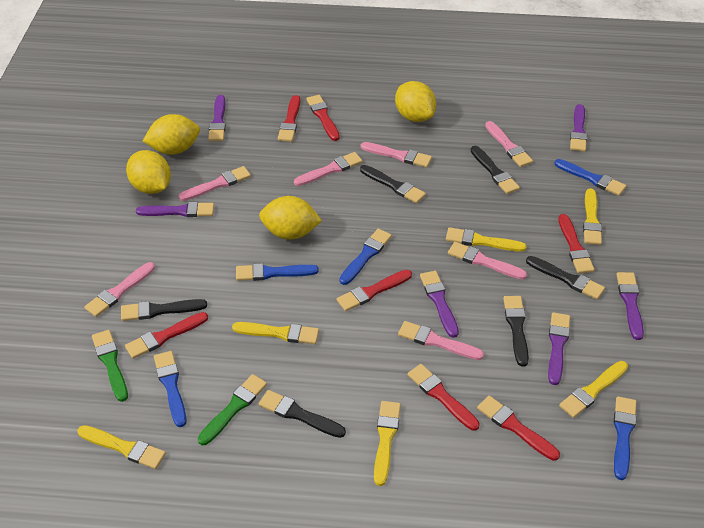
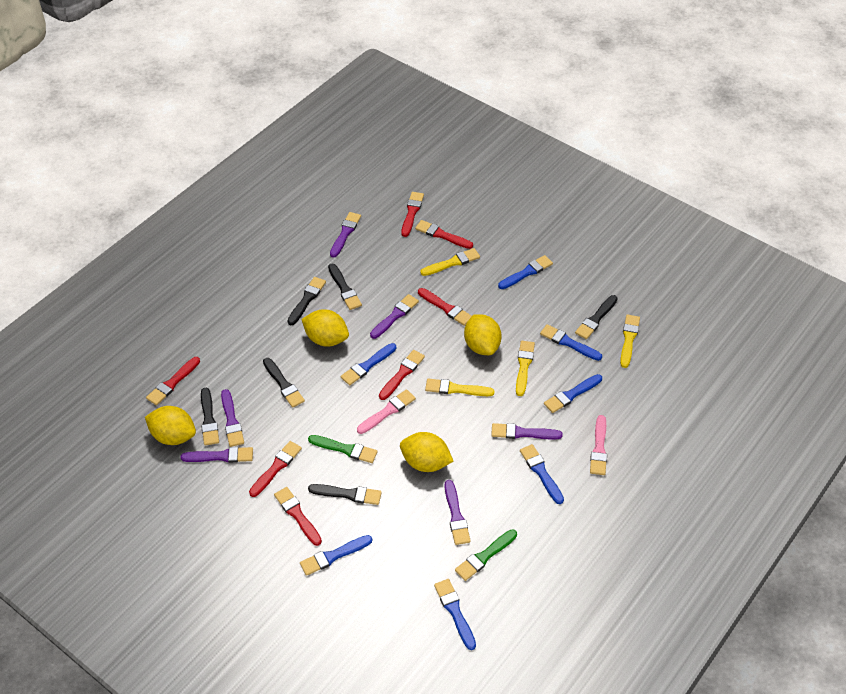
blue brush: 5 -> 7
pink brush: 7 -> 2
yellow brush: 6 -> 4

